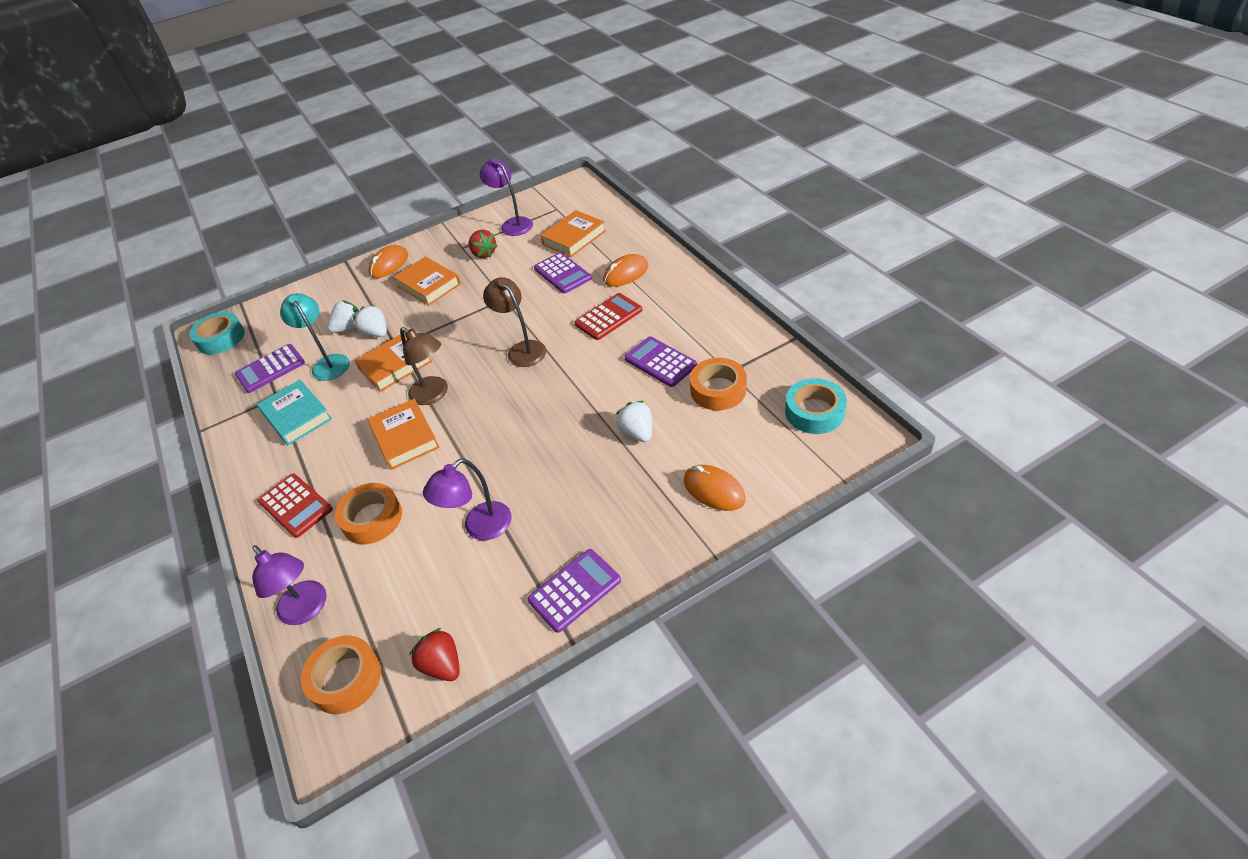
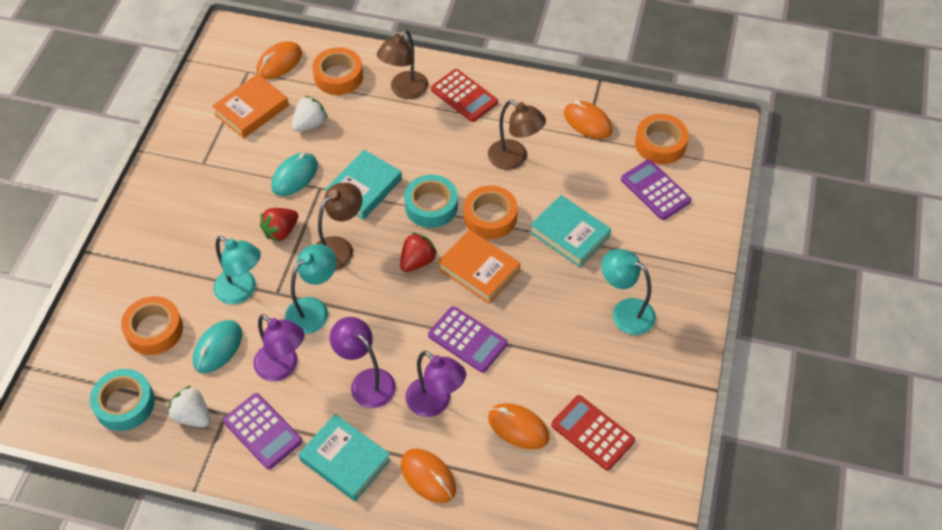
brown lamp: 2 -> 3
orange book: 4 -> 2
orange mouse: 3 -> 4
orange tape: 3 -> 4
purple calculator: 4 -> 3
turquoise book: 1 -> 3
turquoise lamp: 1 -> 3
turquoise mouse: 0 -> 2
white strawberry: 3 -> 2

